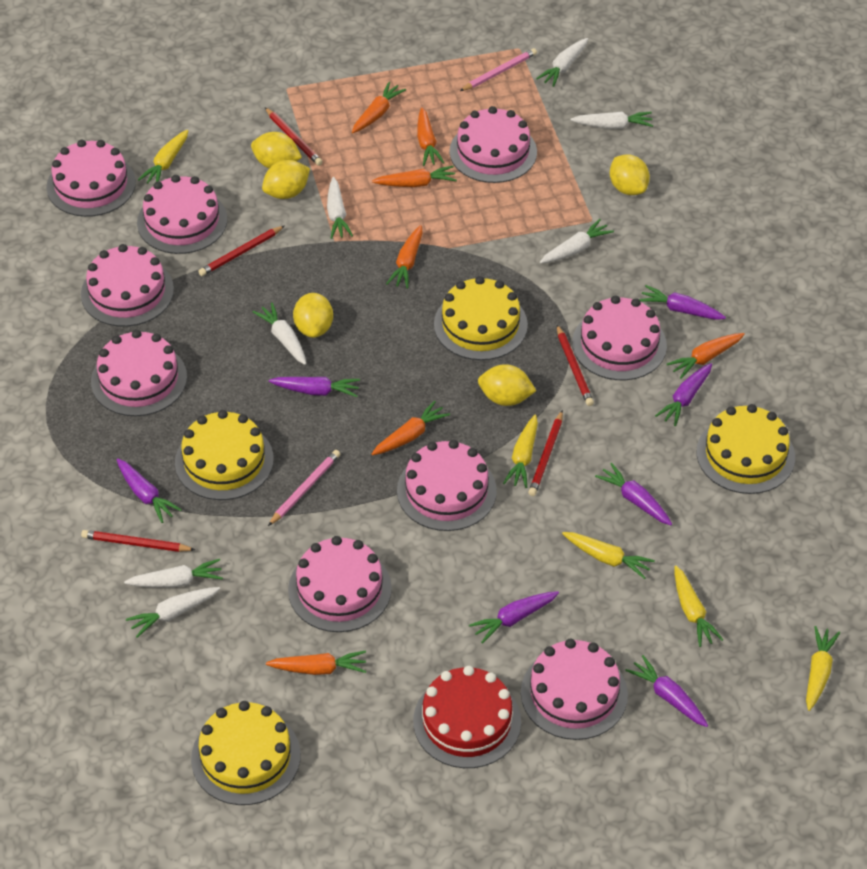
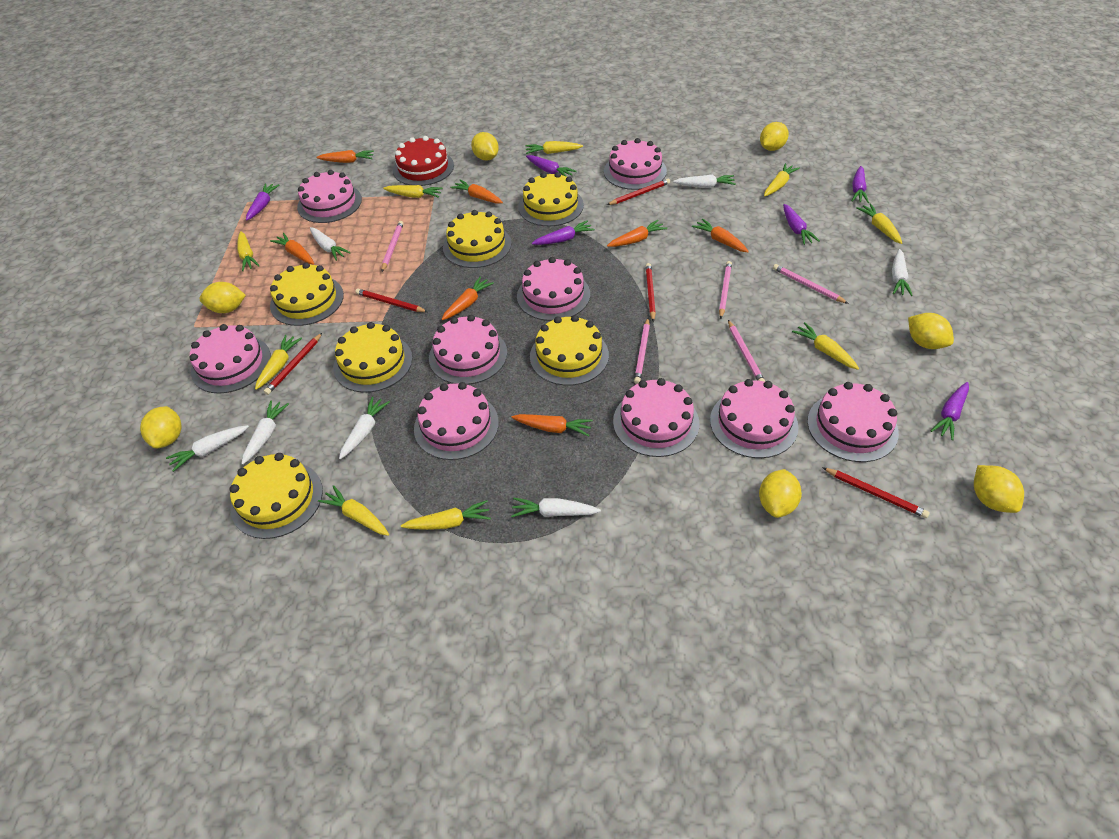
pink pencil: 2 -> 5
purple carrot: 7 -> 6
yellow cake: 4 -> 6
yellow carrot: 5 -> 9
yellow lemon: 5 -> 7

